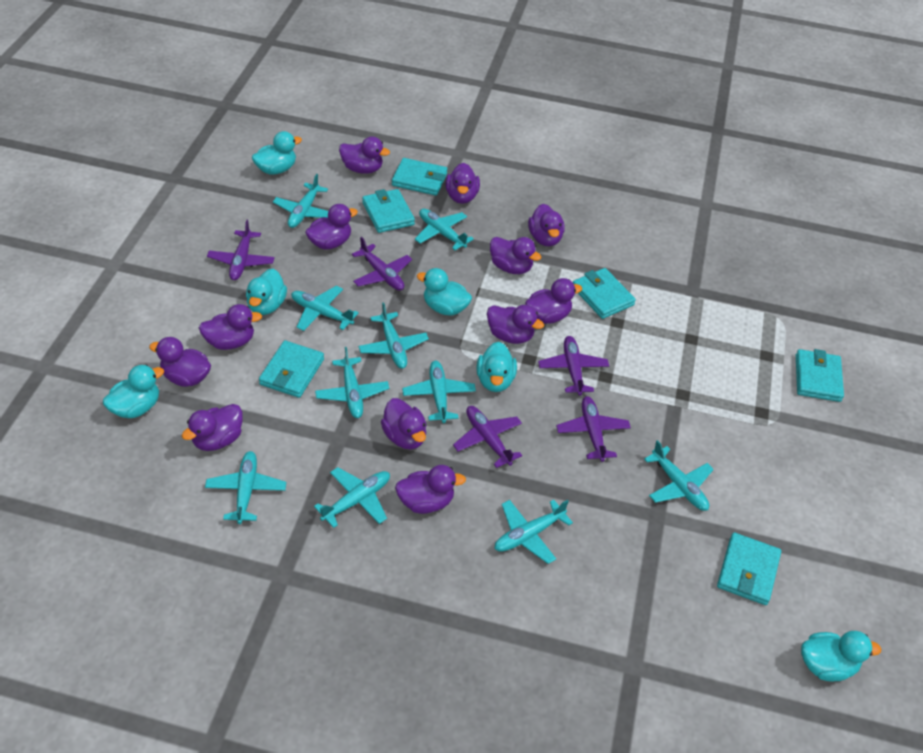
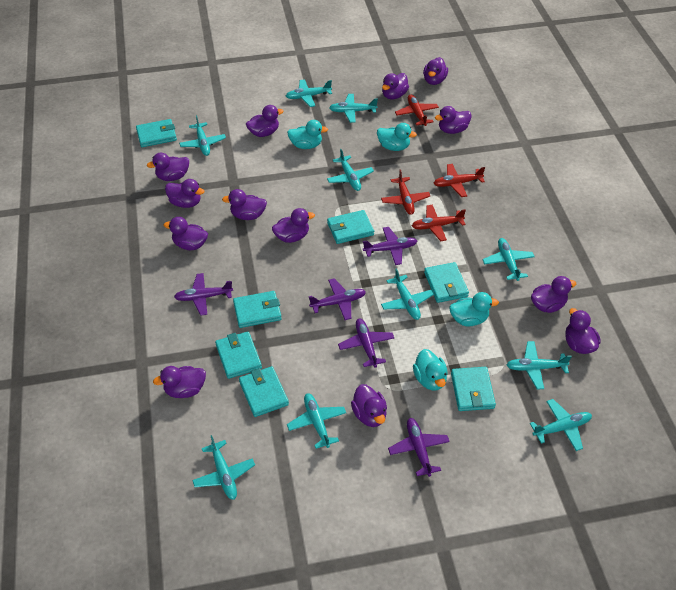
purple duck: 12 -> 13
red plane: 0 -> 4
turquoise duck: 6 -> 4
turquoise wallet: 6 -> 7

